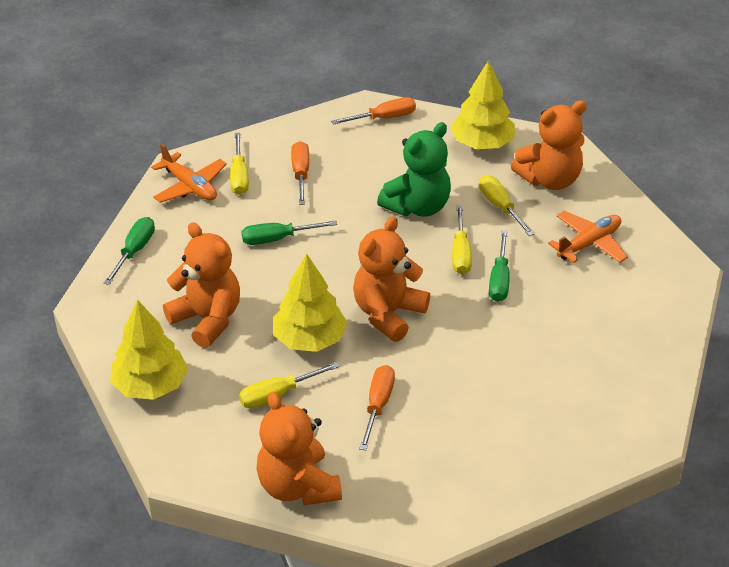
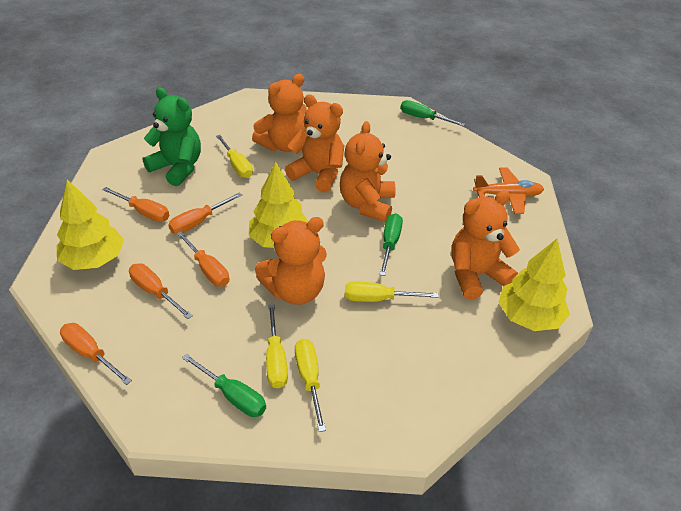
orange plane: 2 -> 1
orange screwdriver: 3 -> 5
orange teddy bear: 4 -> 5

